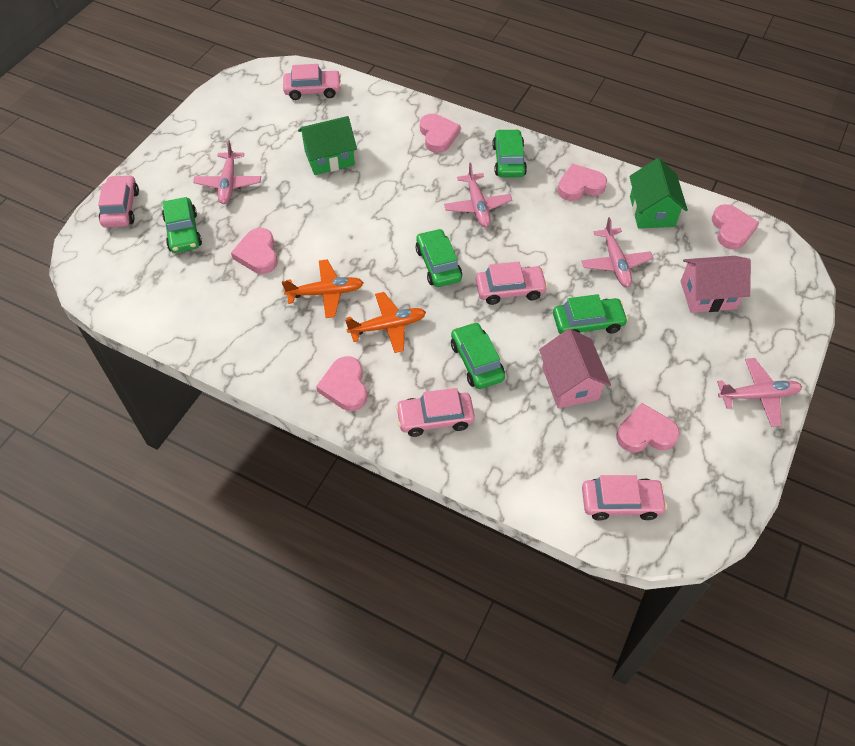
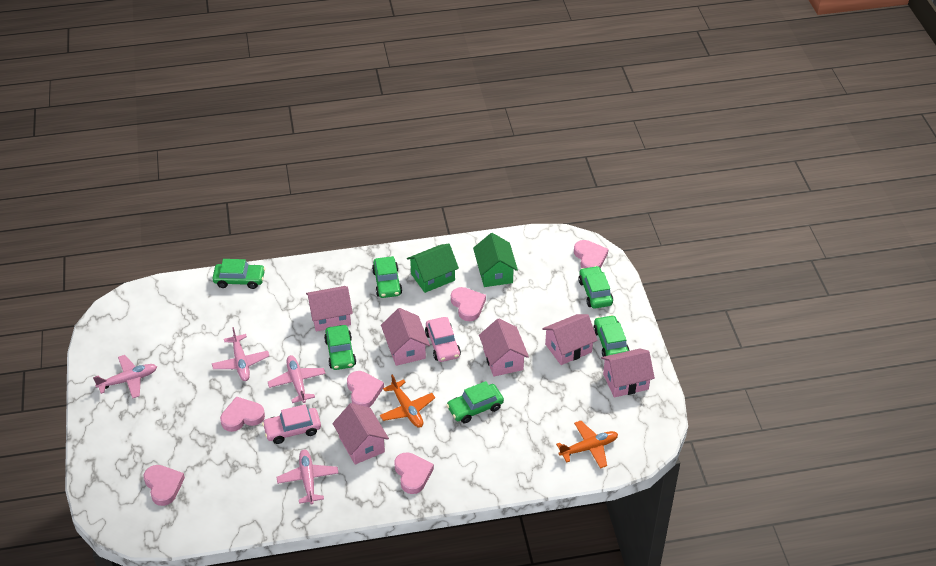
green car: 5 -> 6
pink car: 5 -> 2
pink house: 2 -> 6

